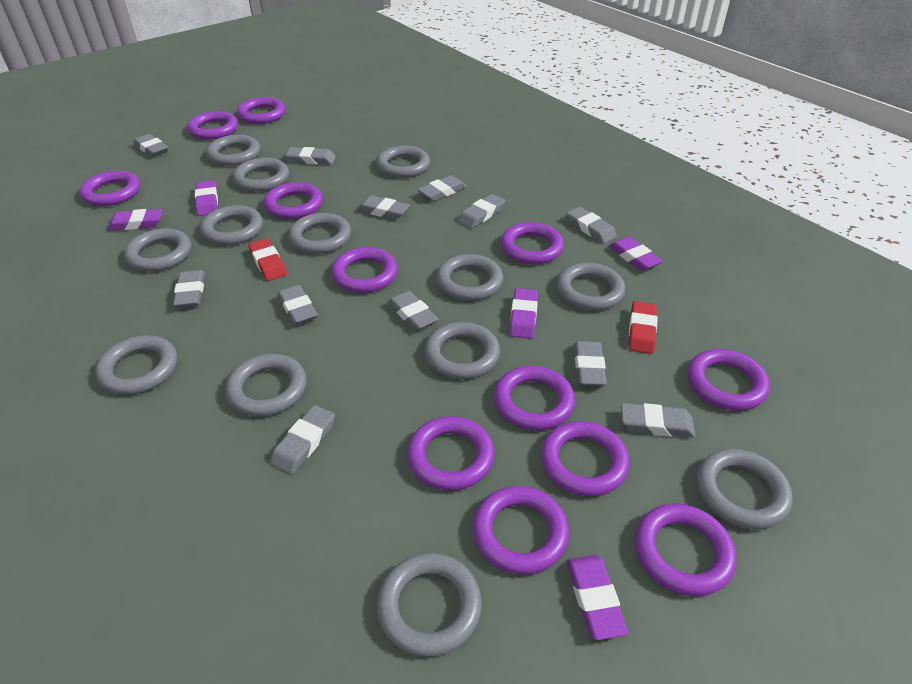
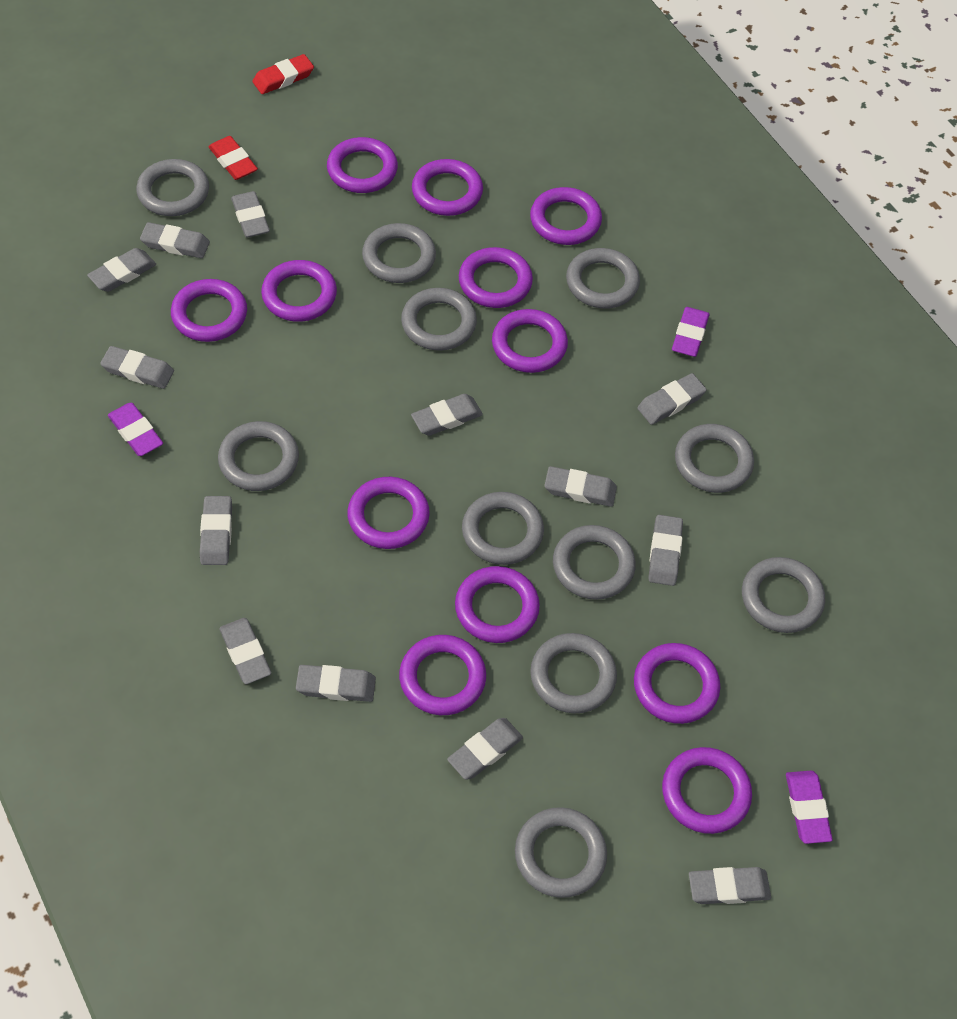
grey eraser: 12 -> 13
grey ring: 13 -> 11
purple eraser: 5 -> 3

